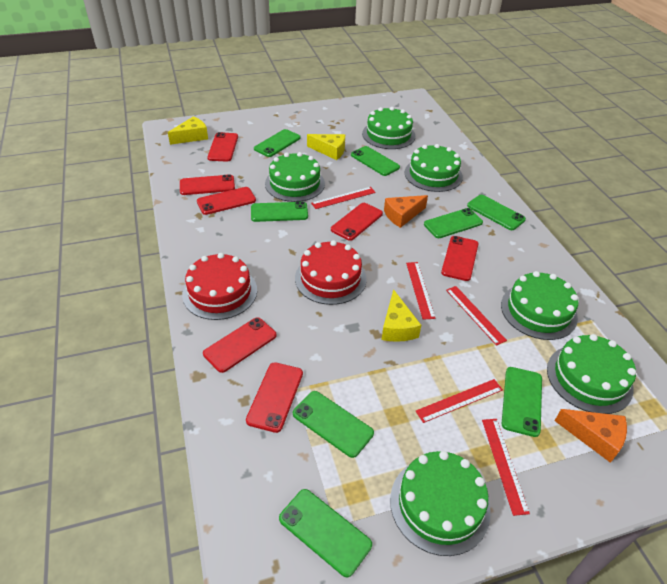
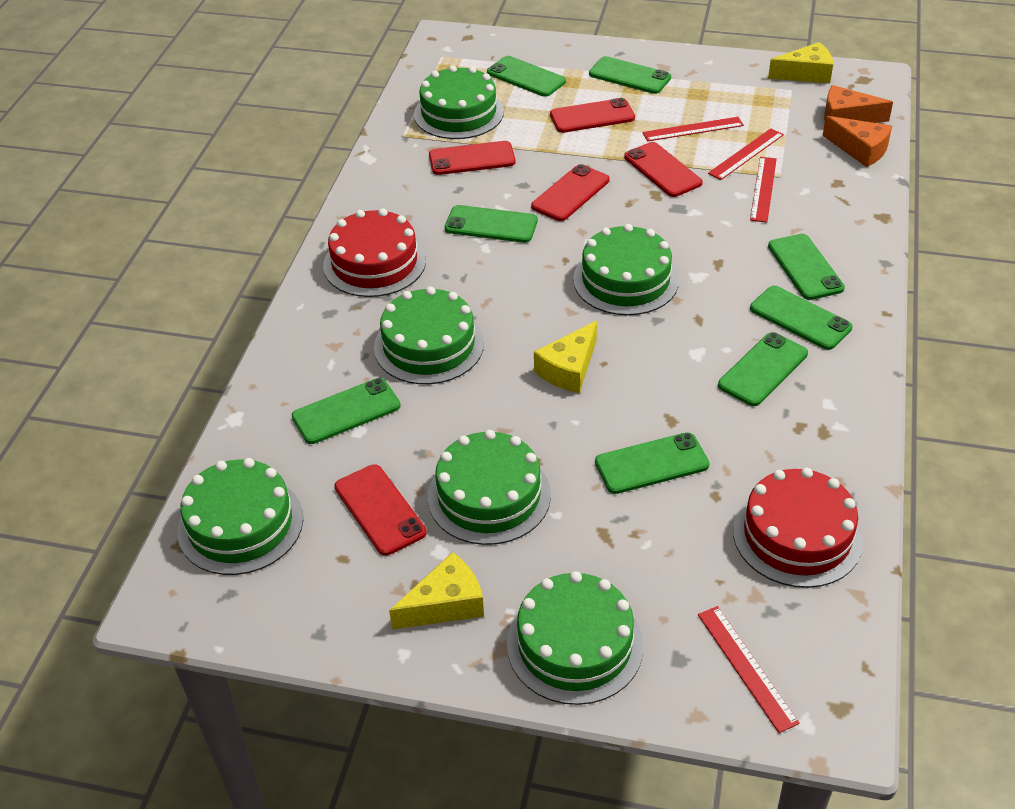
red phone: 7 -> 5
red ruler: 5 -> 4

